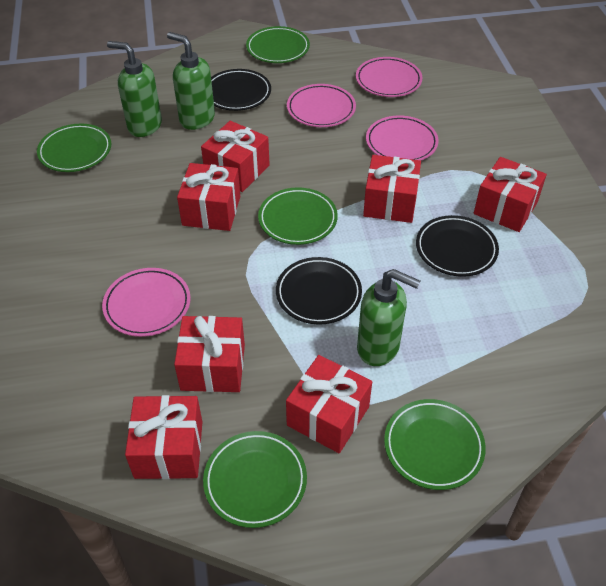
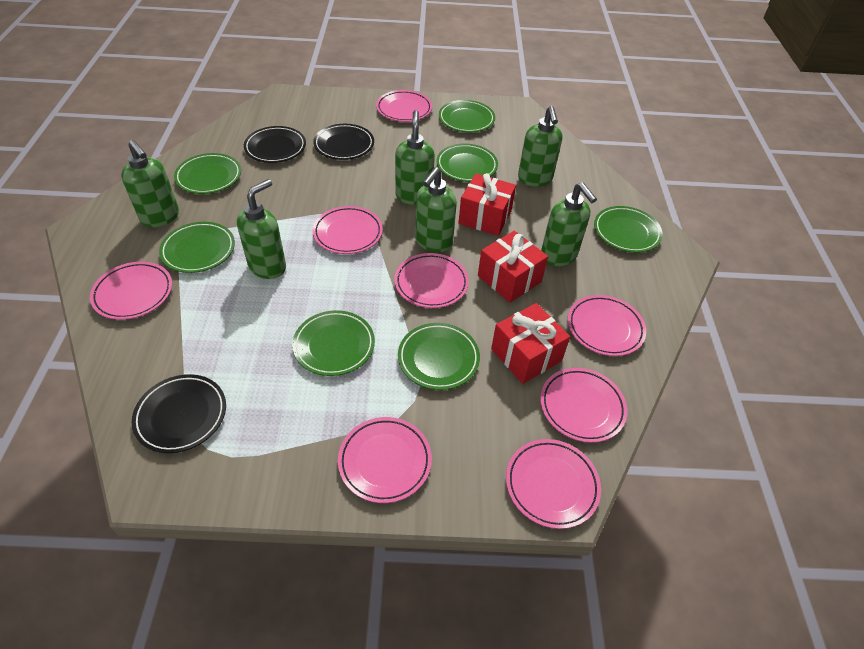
green plate: 5 -> 7
green soap dispenser: 3 -> 6
pink plate: 4 -> 8
red gift: 7 -> 3

